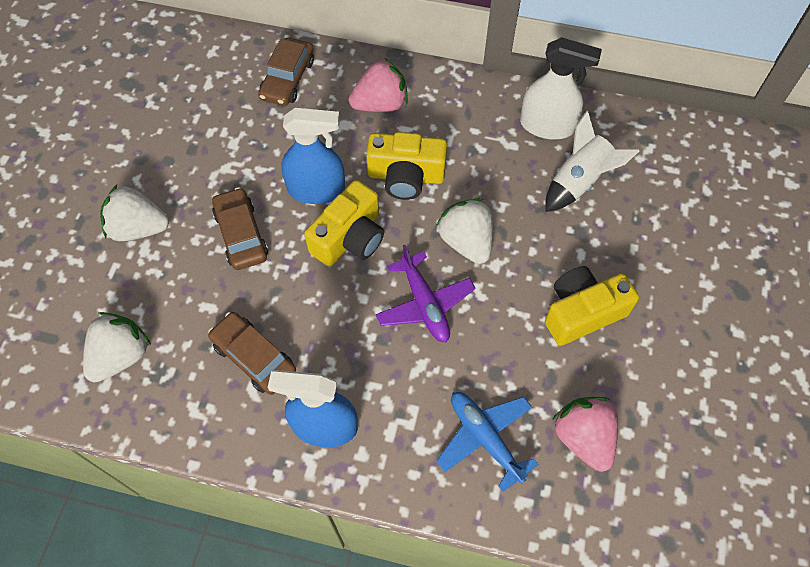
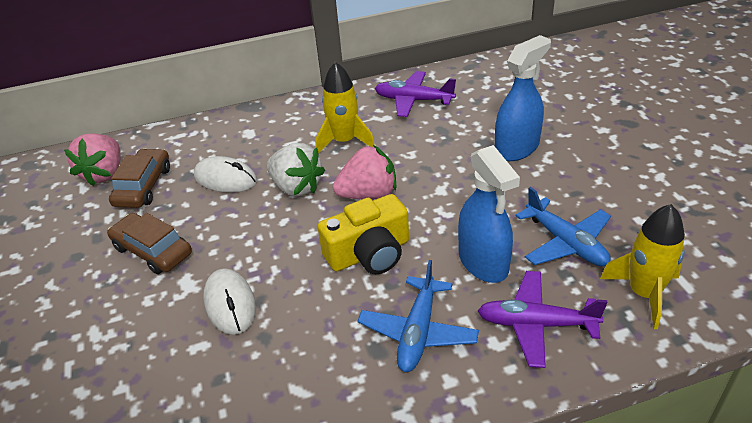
blue plane: 1 -> 2
brown car: 3 -> 2
purple plane: 1 -> 2
white mouse: 0 -> 2
white rocket: 1 -> 0
white spray bottle: 1 -> 0
white strawberry: 3 -> 1
yellow camera: 3 -> 1
yellow rocket: 0 -> 2

